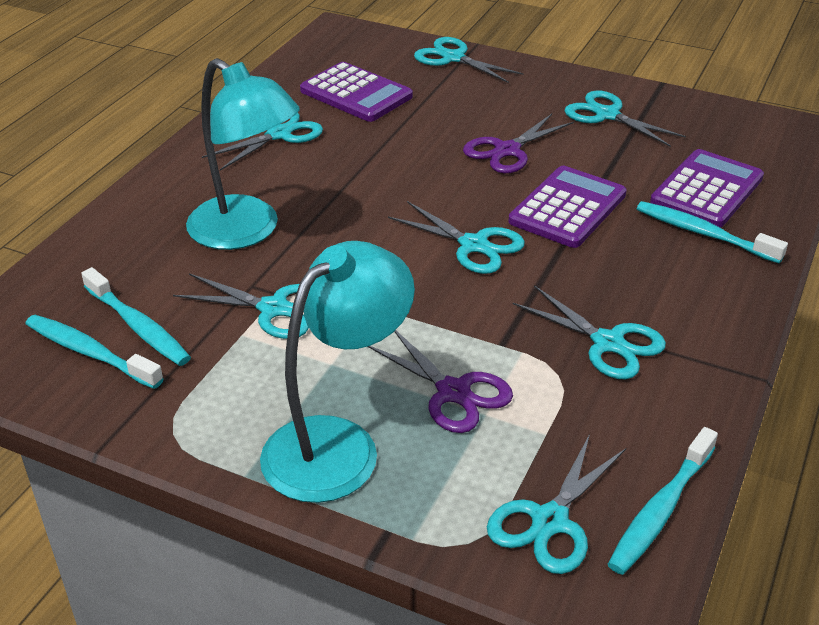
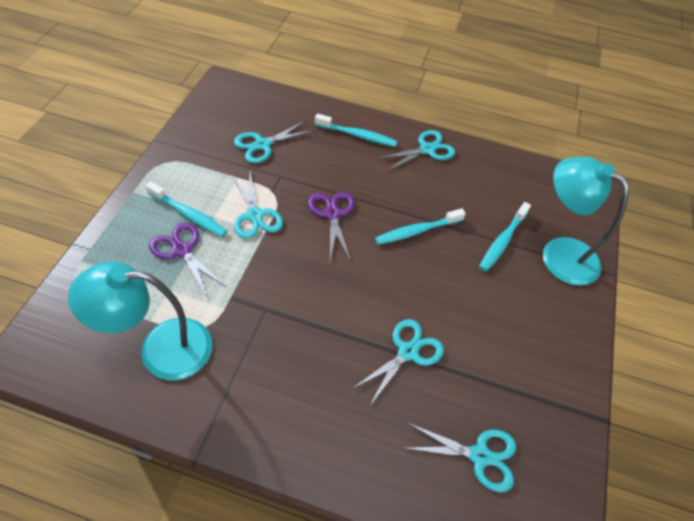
purple calculator: 3 -> 0
turquoise scissors: 7 -> 5

